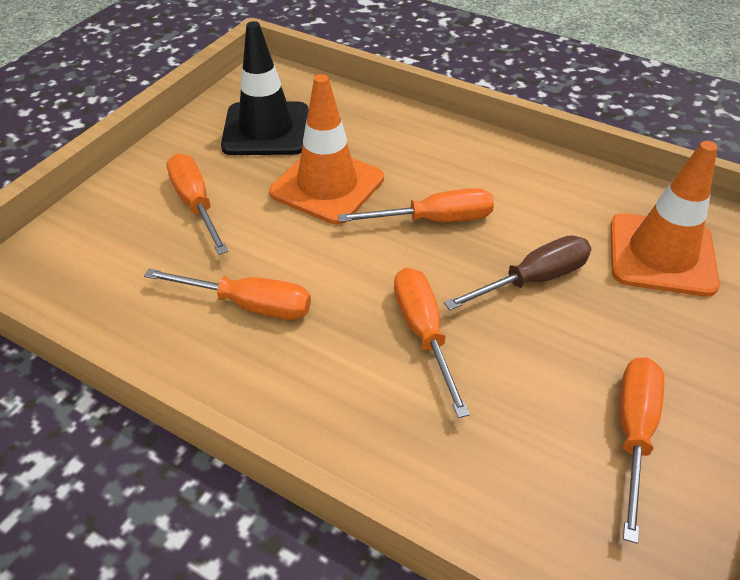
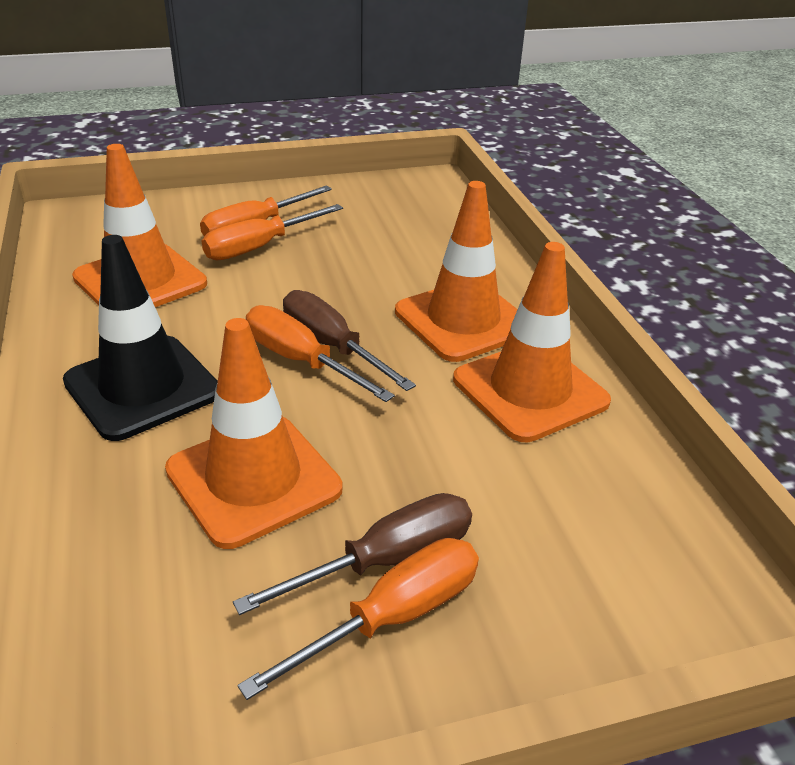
brown screwdriver: 1 -> 2
orange screwdriver: 5 -> 4
orange traffic cone: 2 -> 4

